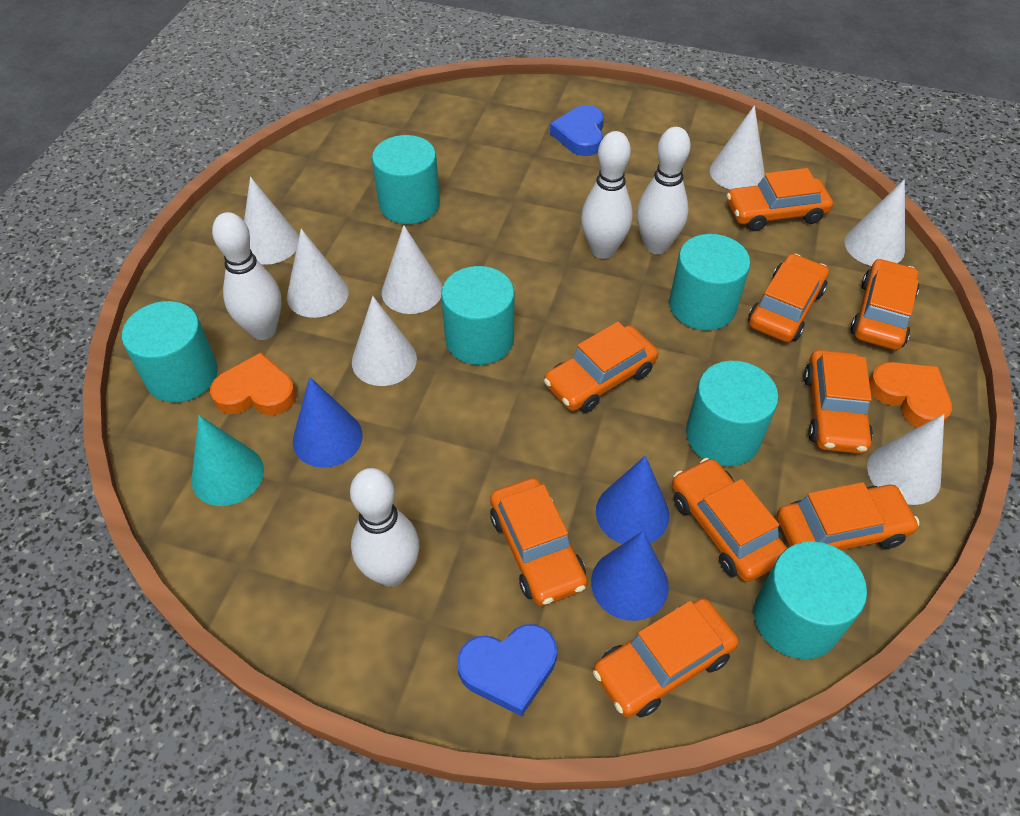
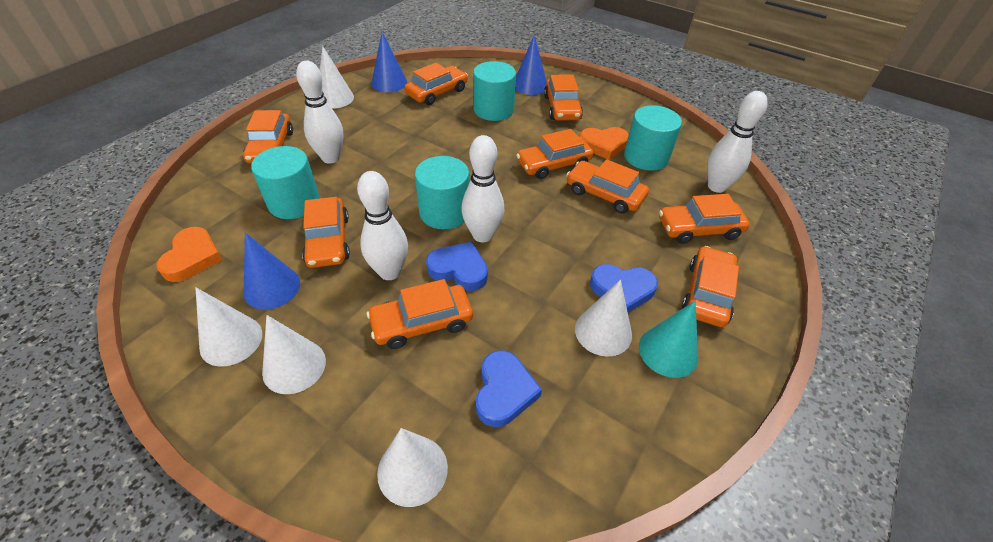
blue heart: 2 -> 3
turquoise cylinder: 6 -> 4
white cone: 7 -> 5

